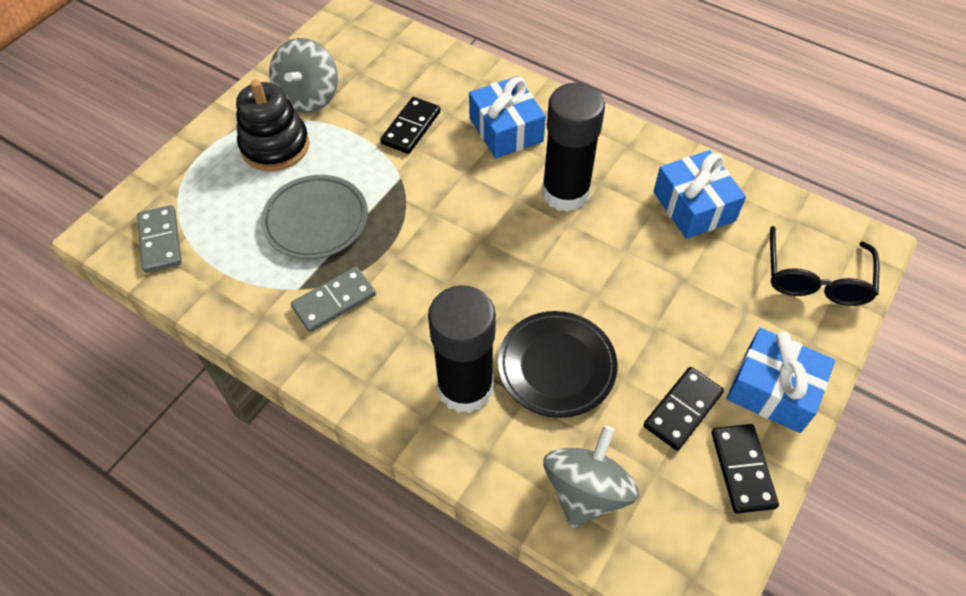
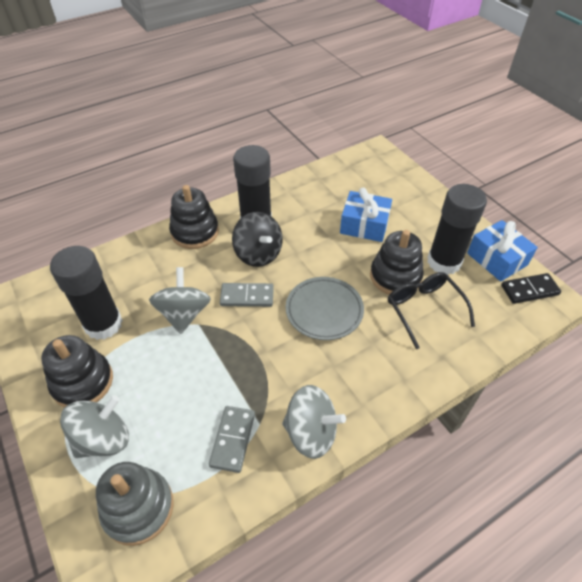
black domino: 3 -> 1
black glue stick: 2 -> 3
black plate: 1 -> 0
black spinning top: 0 -> 1
black stacking toy: 1 -> 3
blue gift: 3 -> 2
grey spinning top: 2 -> 3
grey stacking toy: 0 -> 1

